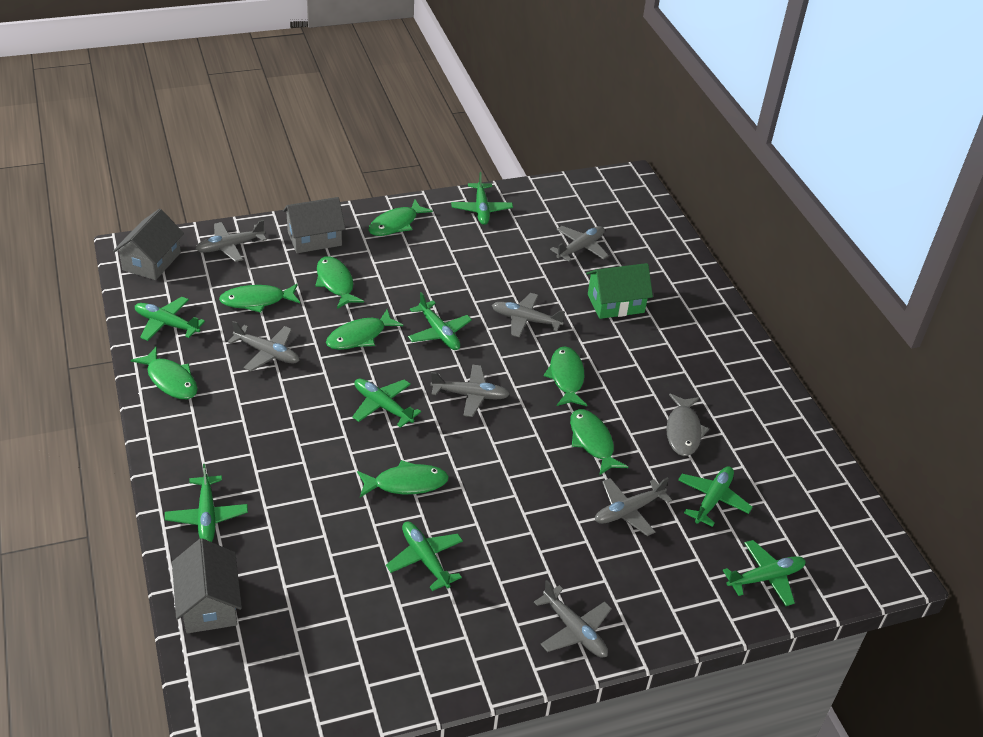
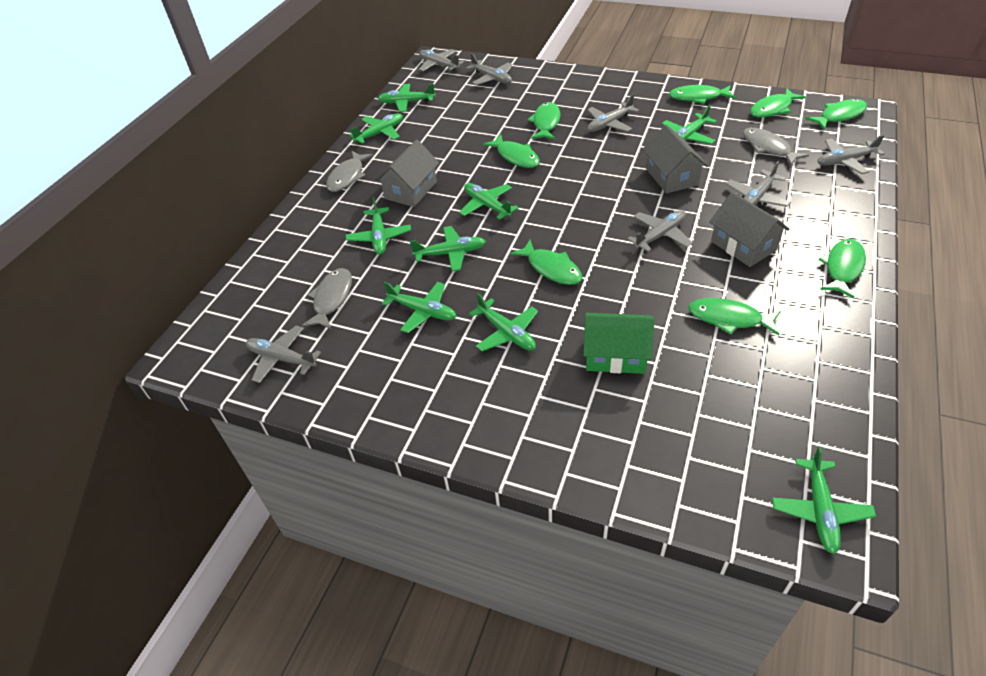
green plane: 8 -> 9
grey fish: 1 -> 3

